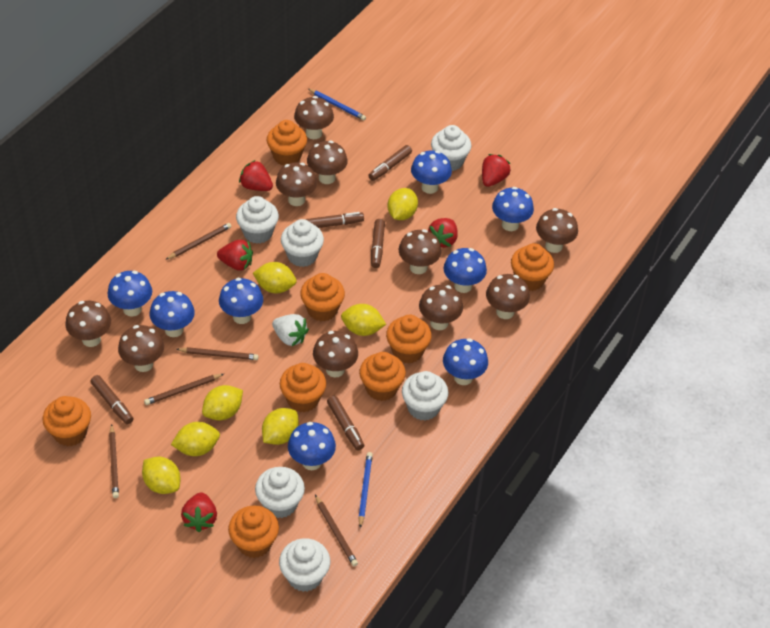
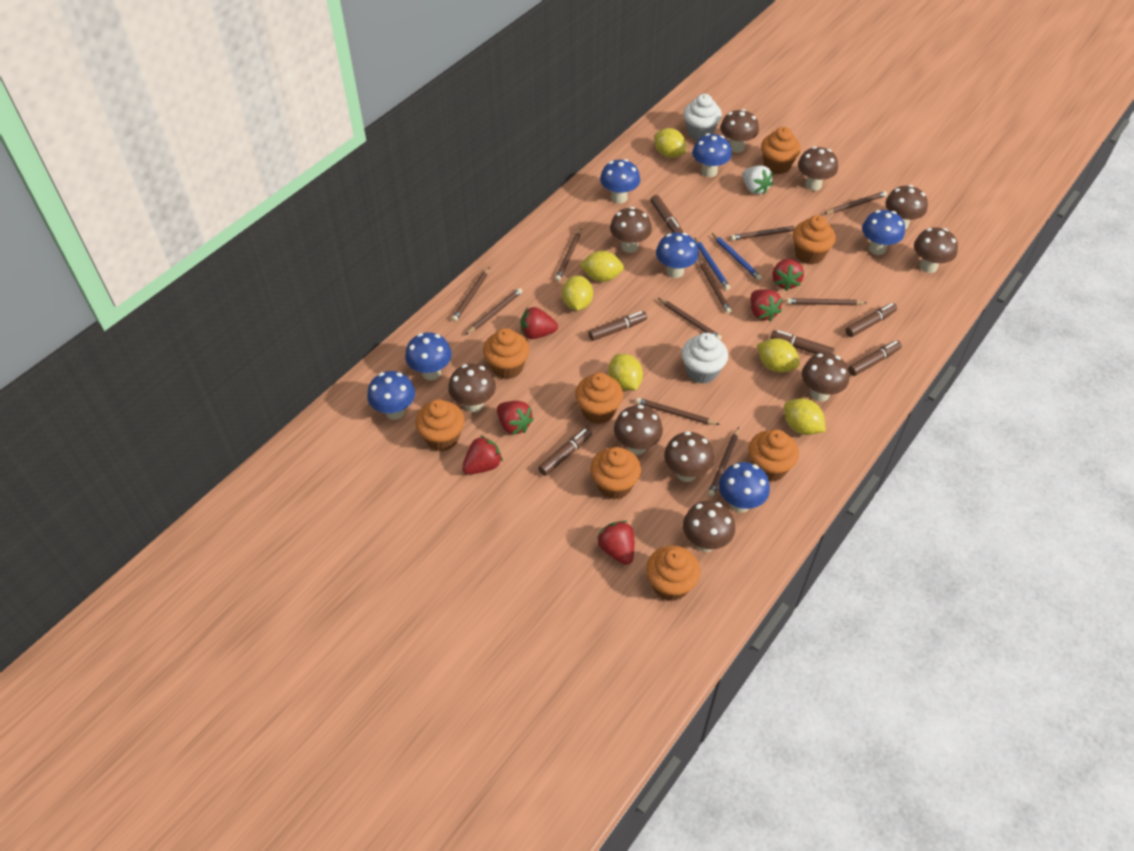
blue mushroom: 8 -> 7
brown marker: 5 -> 6
brown pencil: 5 -> 10
red strawberry: 5 -> 6
white cupcake: 6 -> 2
yellow lemon: 7 -> 6

